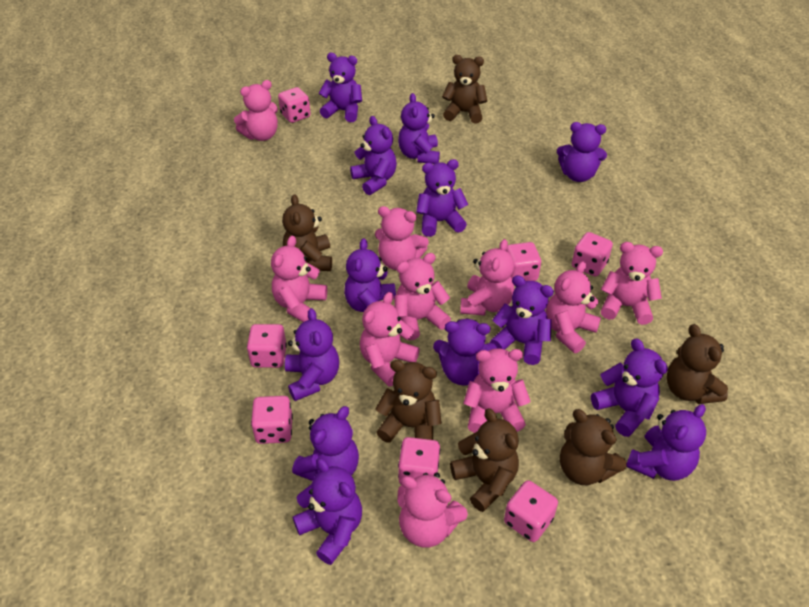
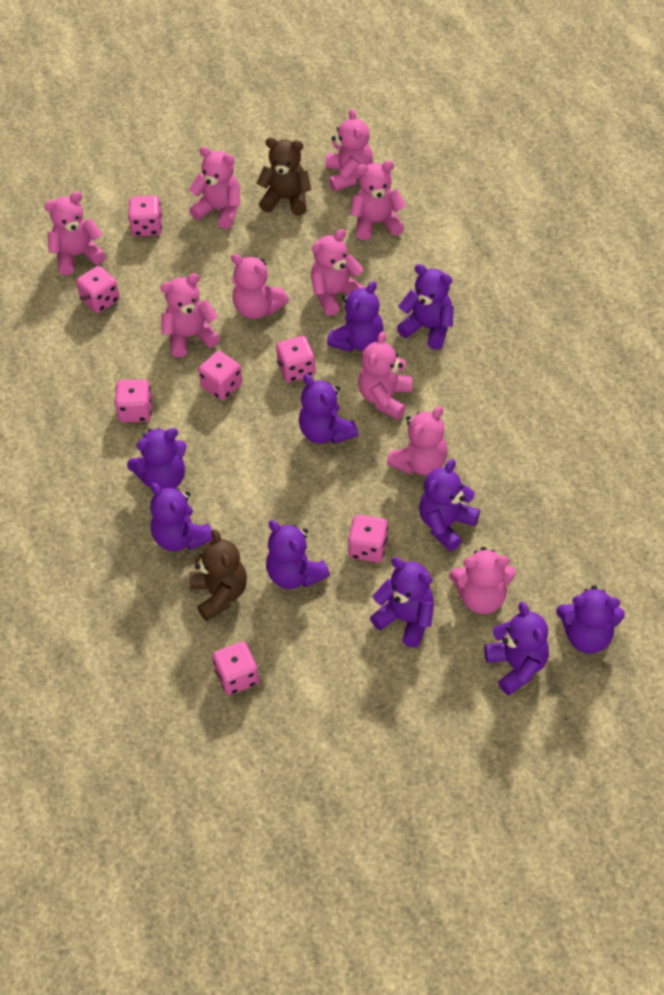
brown teddy bear: 6 -> 2
purple teddy bear: 13 -> 10

